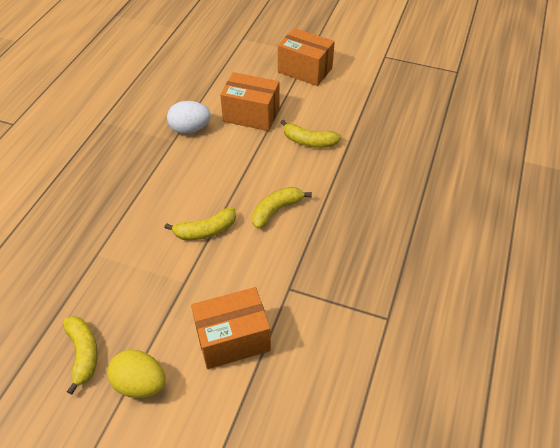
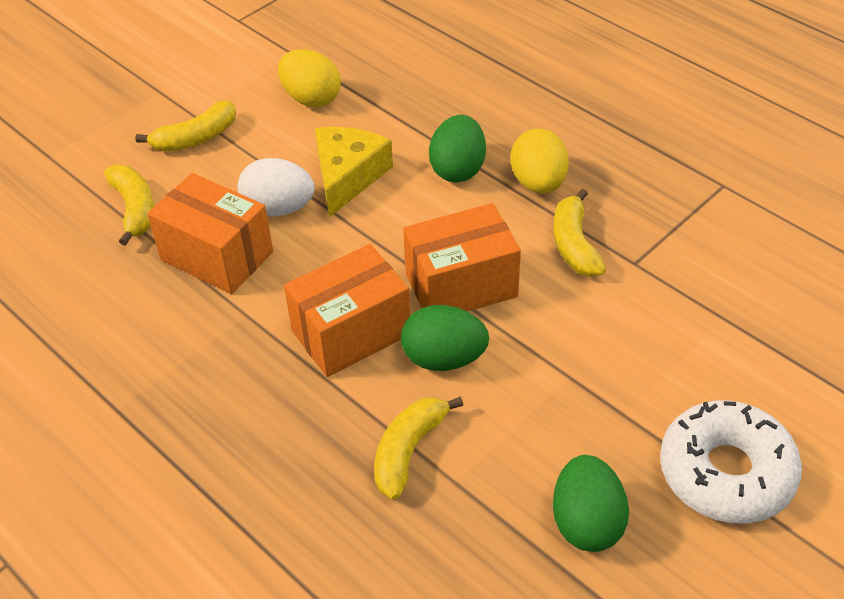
green egg: 0 -> 3
white donut: 0 -> 1
yellow cheese: 0 -> 1
yellow egg: 1 -> 2

